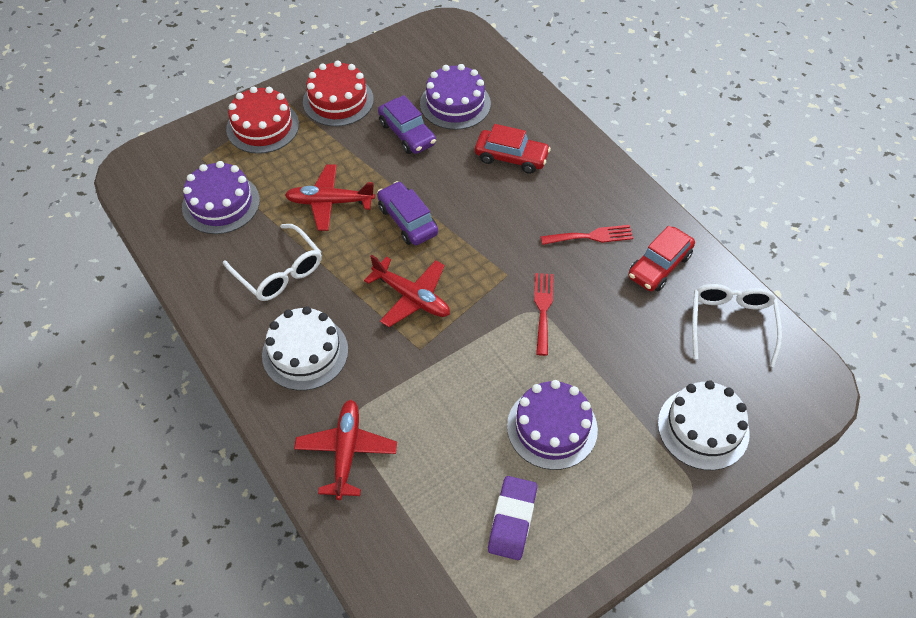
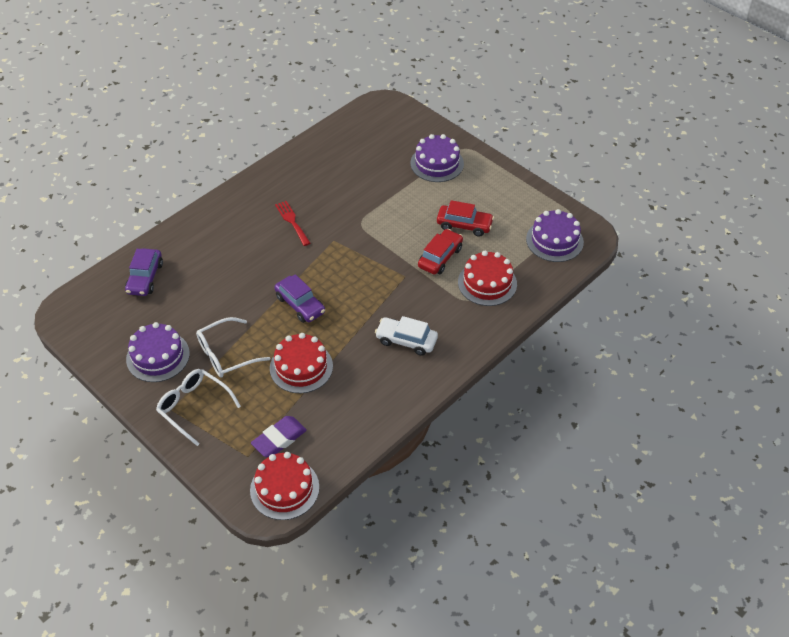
red cake: 2 -> 3
red fork: 2 -> 1
red plane: 3 -> 0
white cake: 2 -> 0
white car: 0 -> 1

